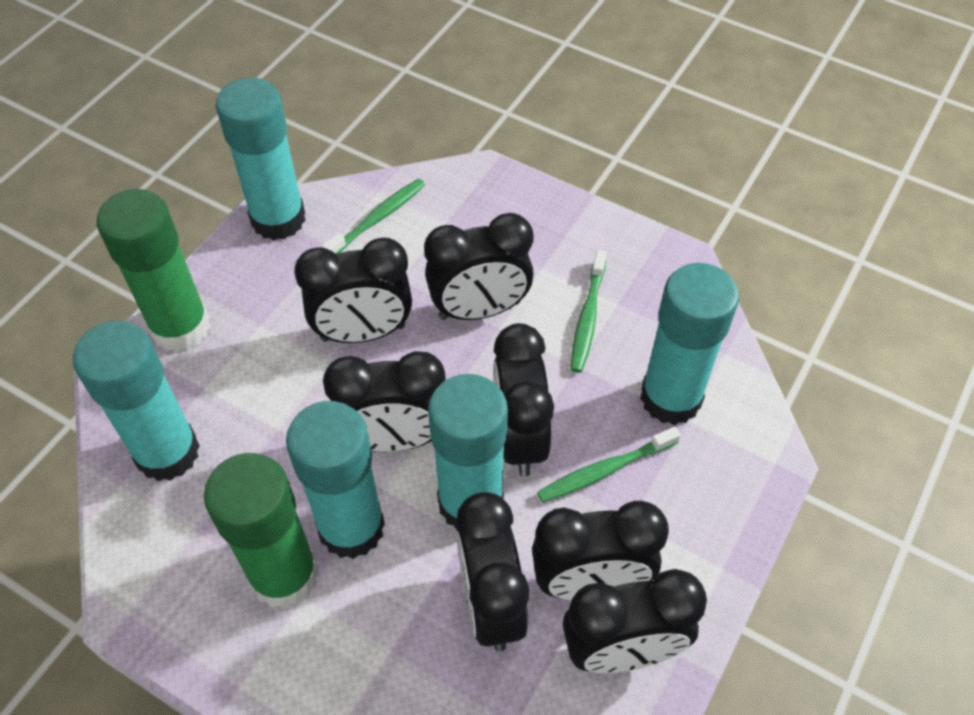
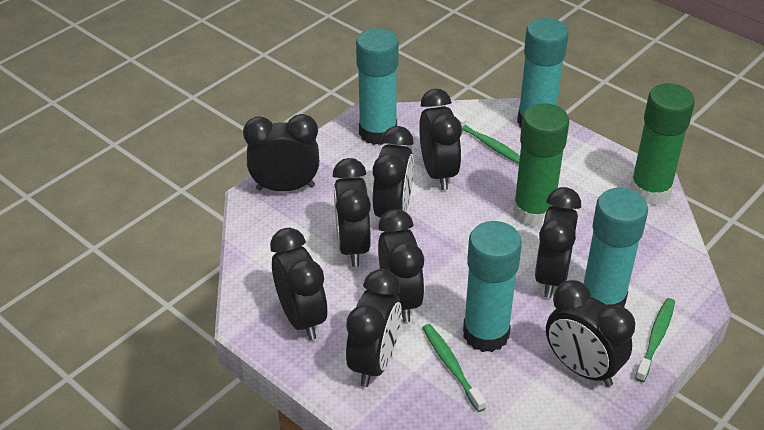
black clock: 7 -> 9
turquoise glue stick: 5 -> 4

